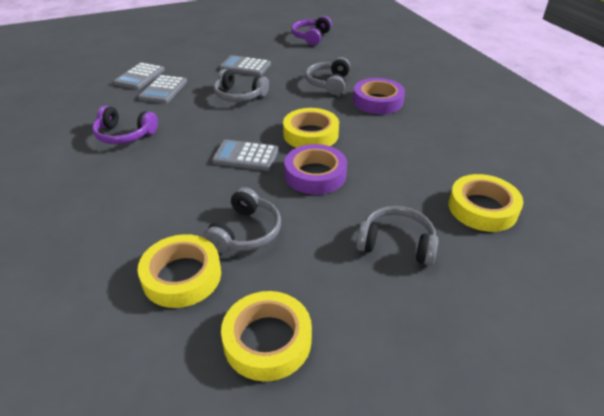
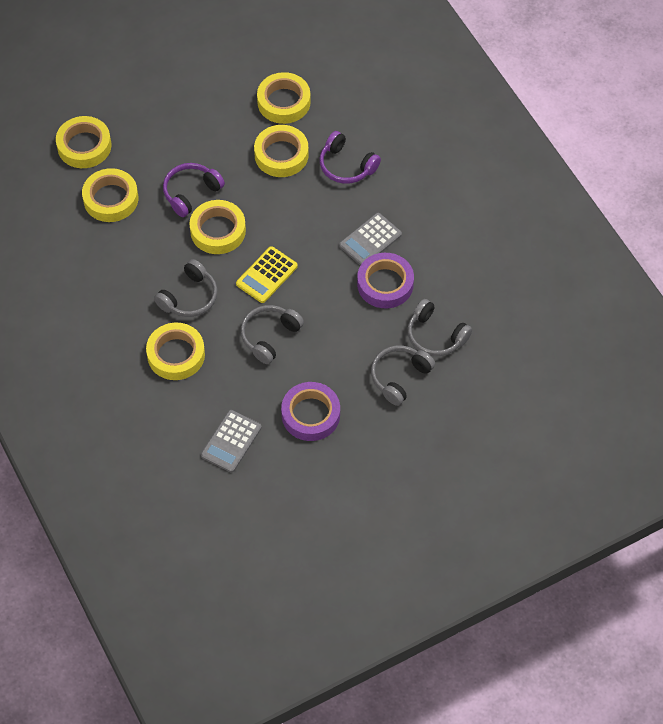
grey calculator: 4 -> 2
yellow calculator: 0 -> 1
yellow tape: 4 -> 6

